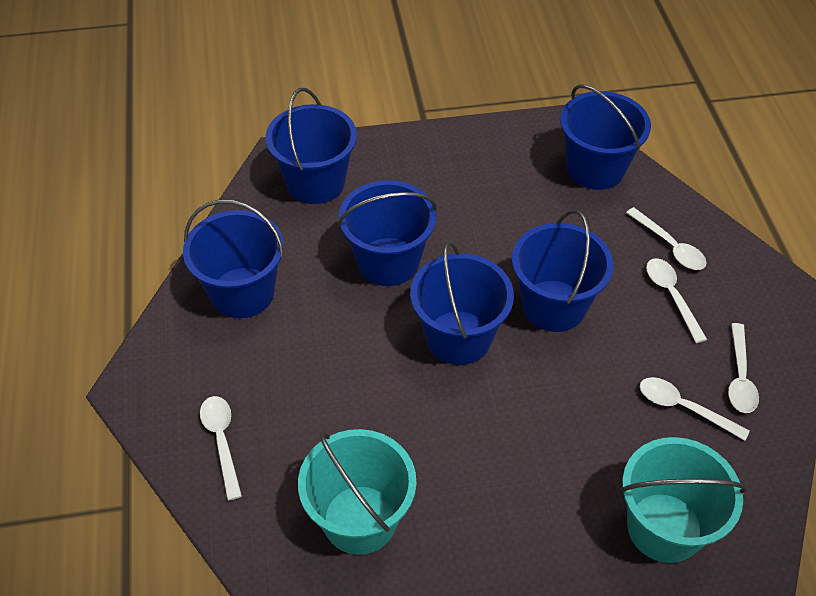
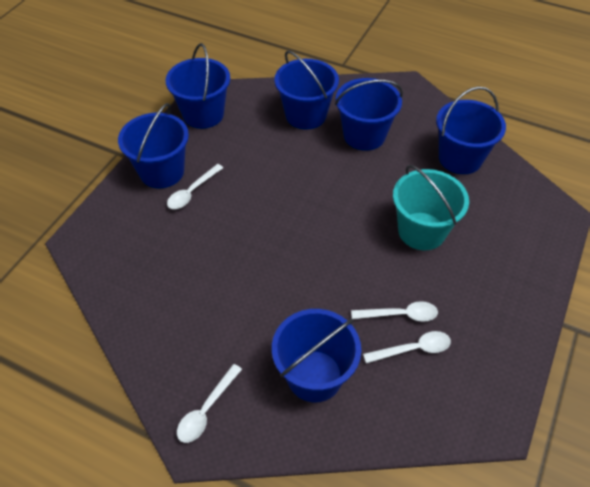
turquoise bucket: 2 -> 1
white spoon: 5 -> 4

